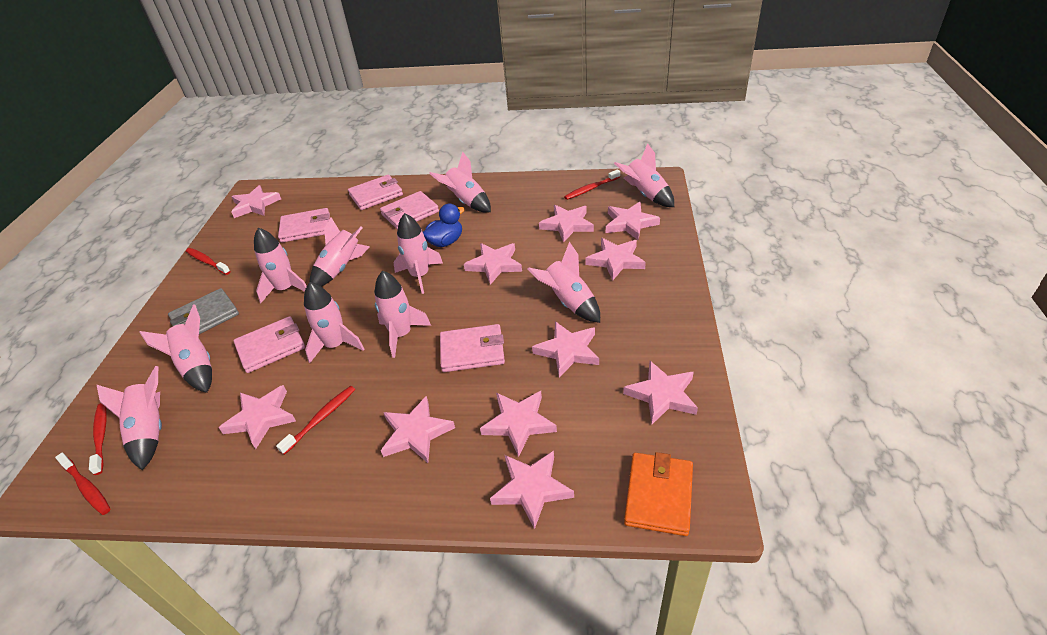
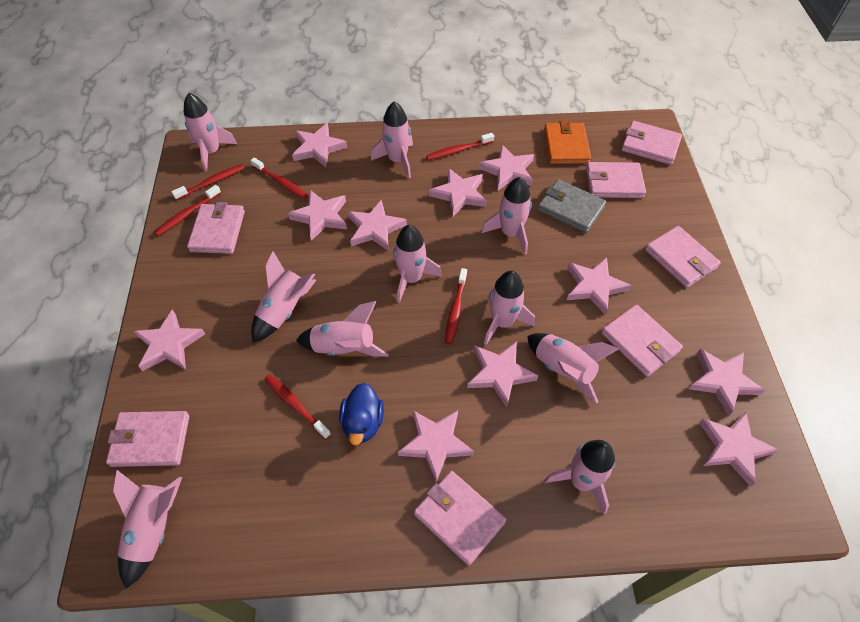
pink wallet: 5 -> 7
red toothbrush: 5 -> 6

